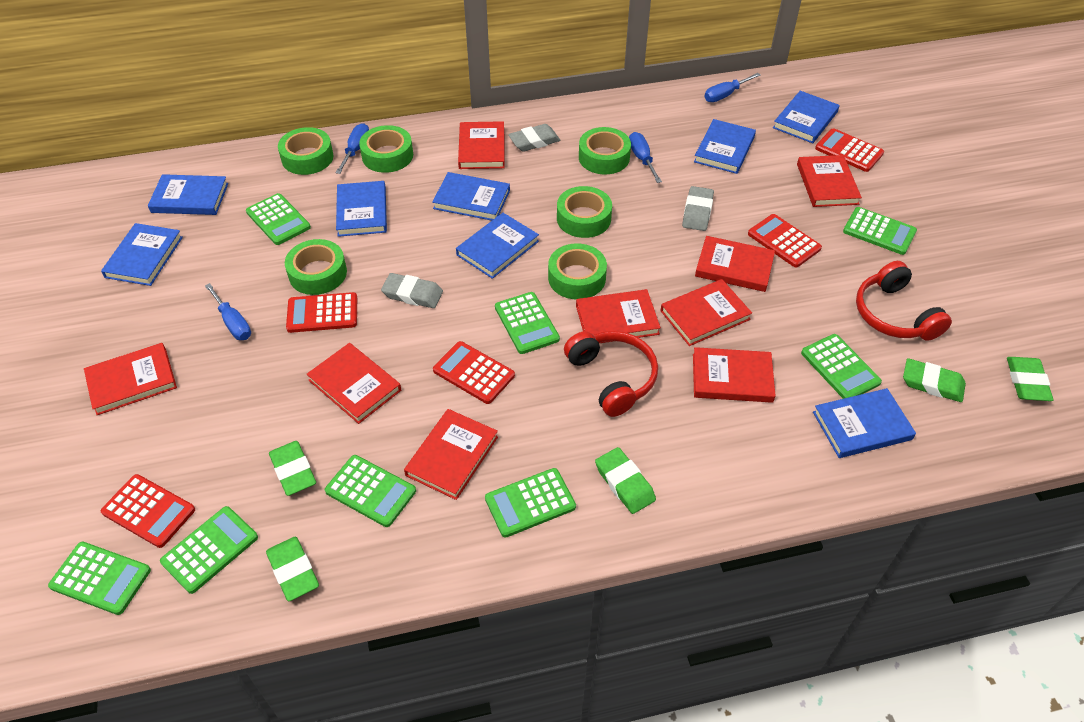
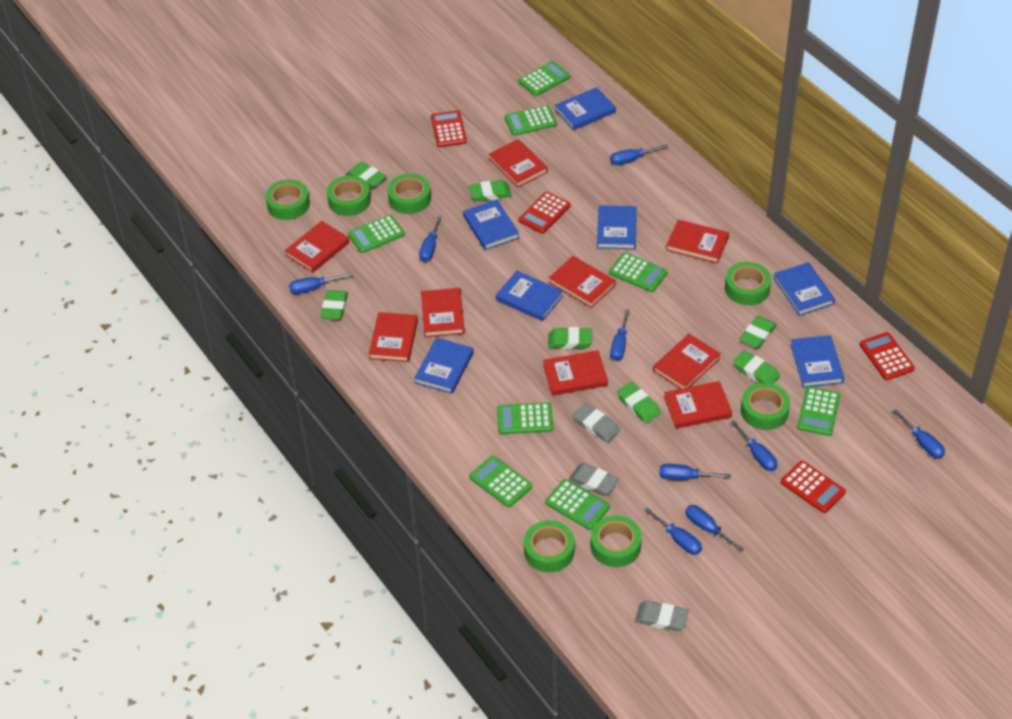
blue book: 8 -> 7
blue screwdriver: 4 -> 9
green eraser: 5 -> 7
green tape: 6 -> 7
red calculator: 5 -> 4
red headphones: 2 -> 0

